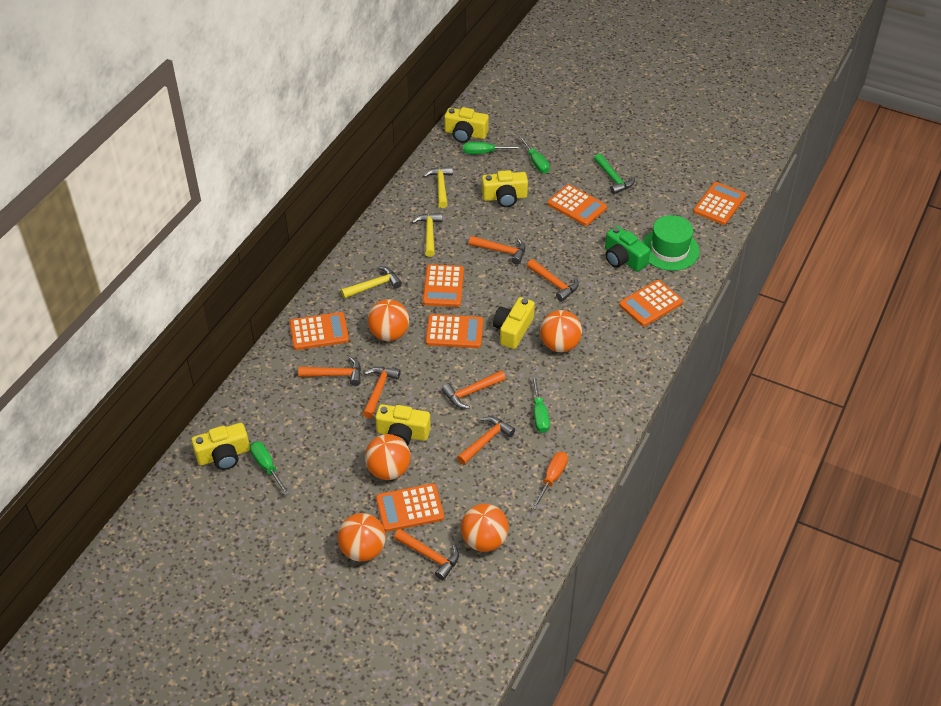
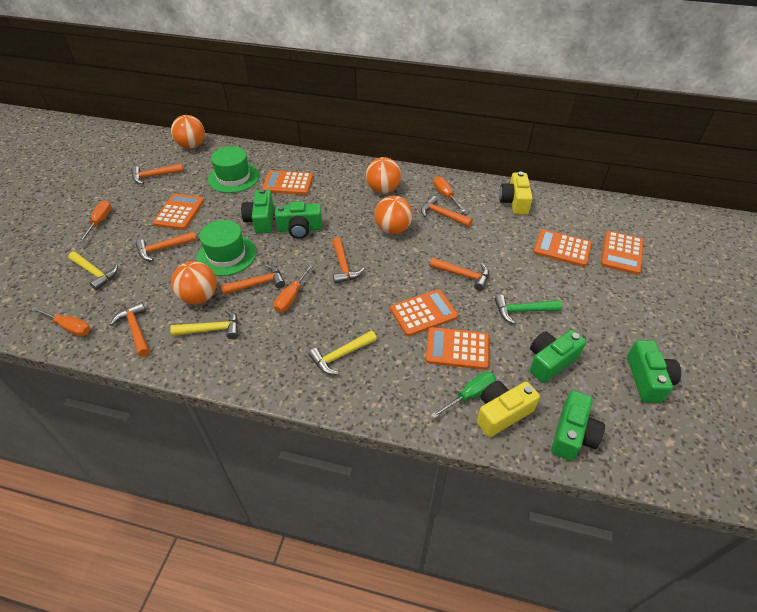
green camera: 1 -> 5
green hat: 1 -> 2
green screwdriver: 4 -> 1
orange ball: 5 -> 4
orange calculator: 7 -> 6
orange screwdriver: 1 -> 4
yellow camera: 5 -> 2

